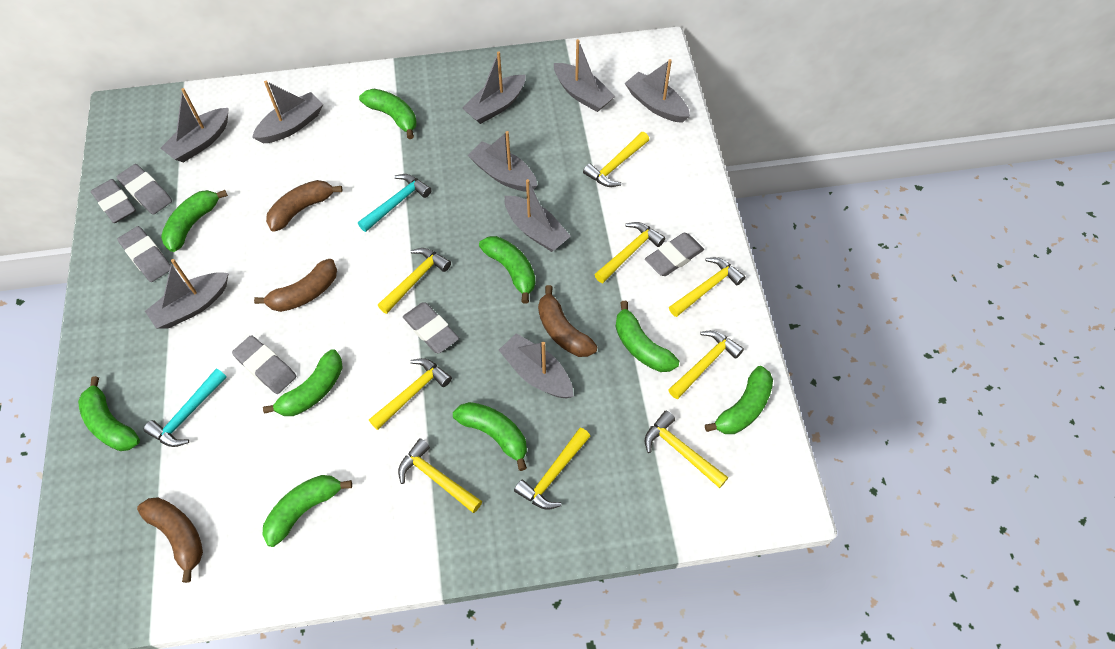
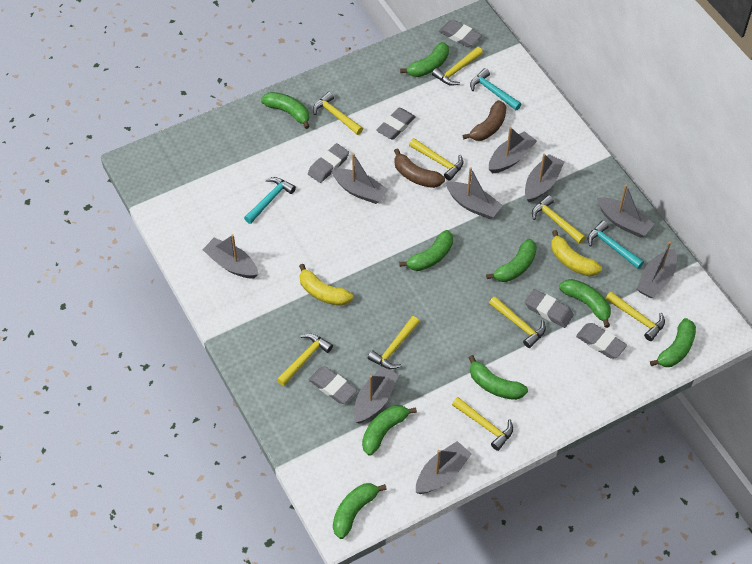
brown banana: 4 -> 2
turquoise hammer: 2 -> 3
yellow banana: 0 -> 2

